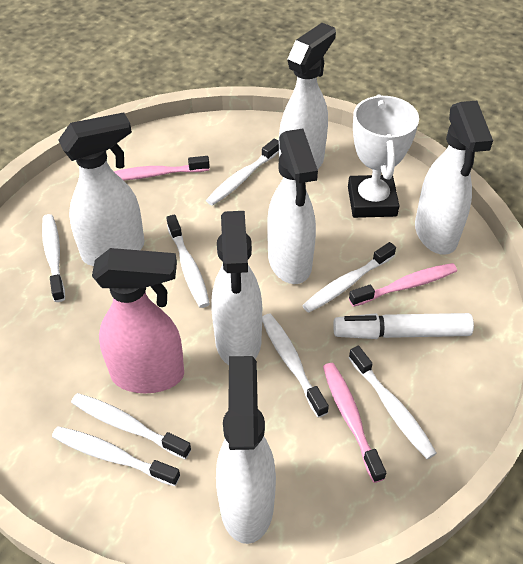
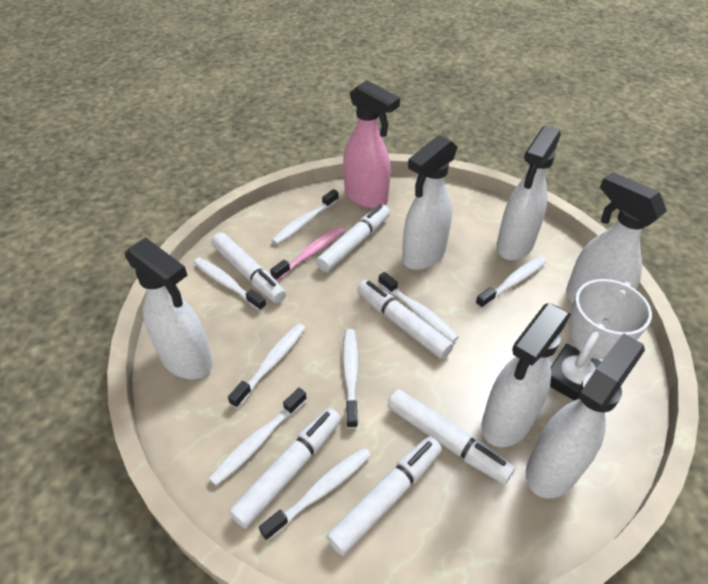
pink toothbrush: 3 -> 1
white marker: 1 -> 6

